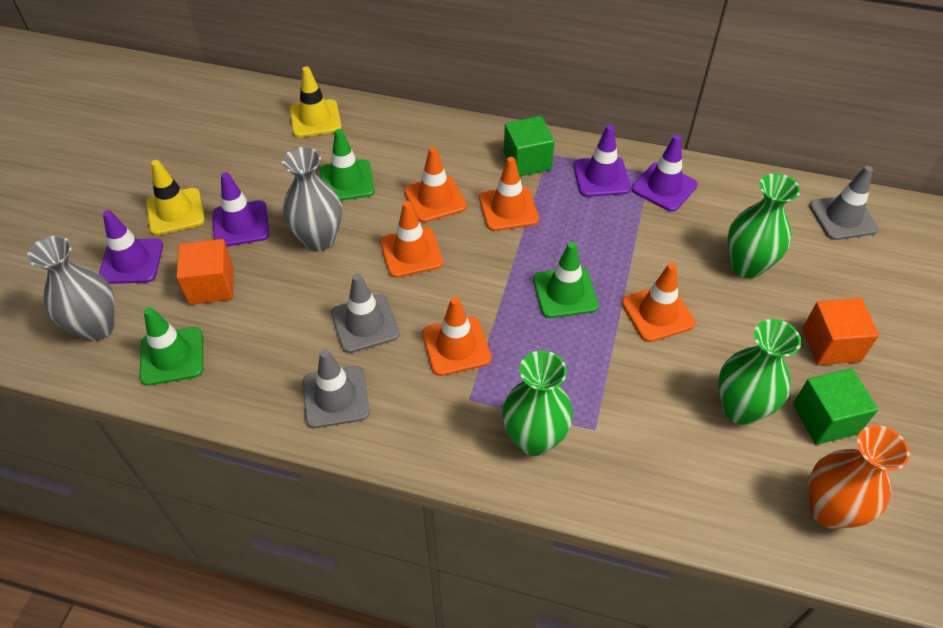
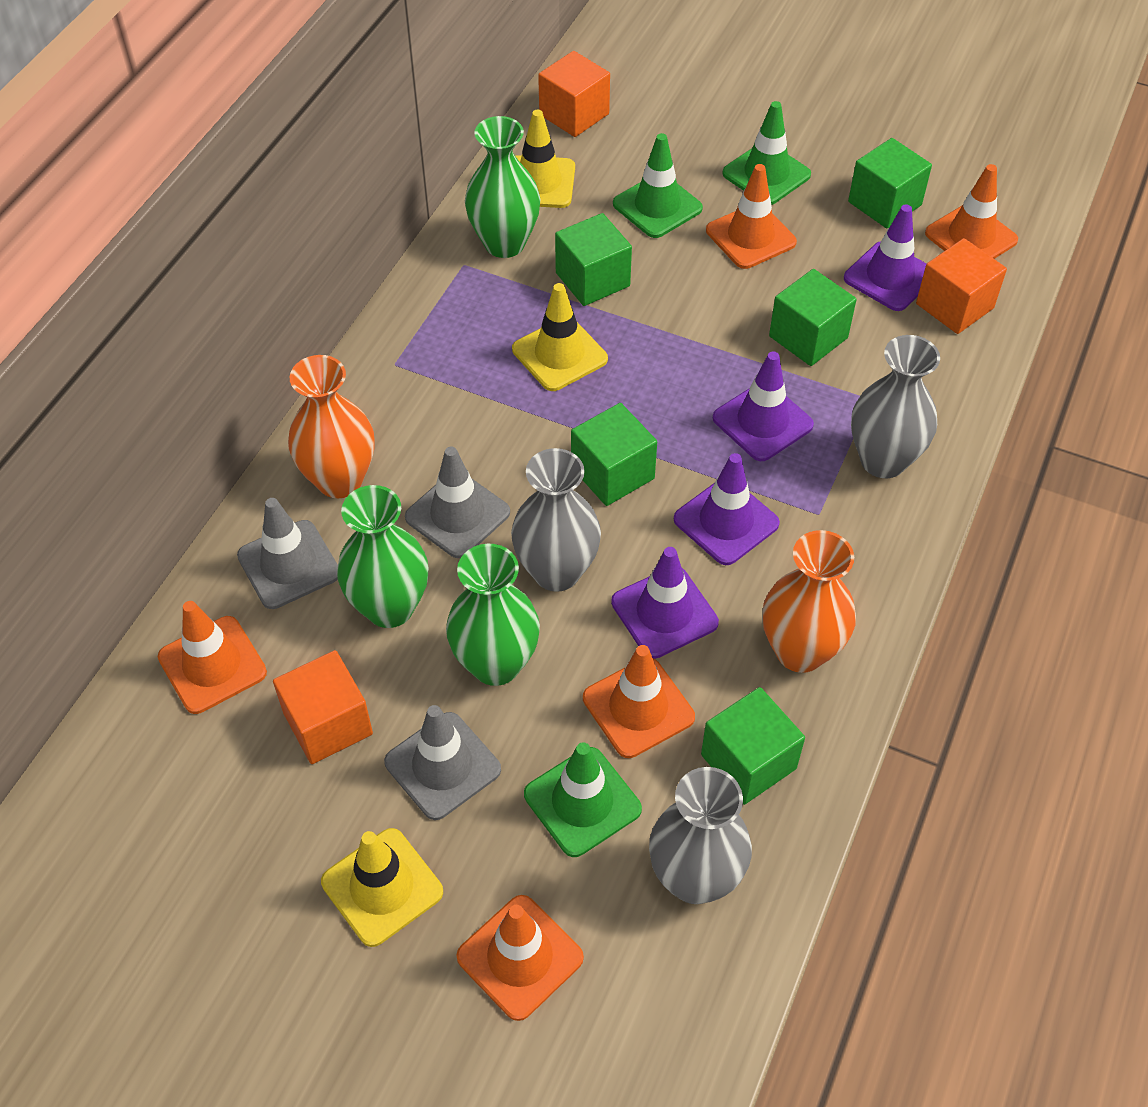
green cube: 2 -> 5
grey vase: 2 -> 3
orange cube: 2 -> 3
orange vase: 1 -> 2
yellow traffic cone: 2 -> 3

